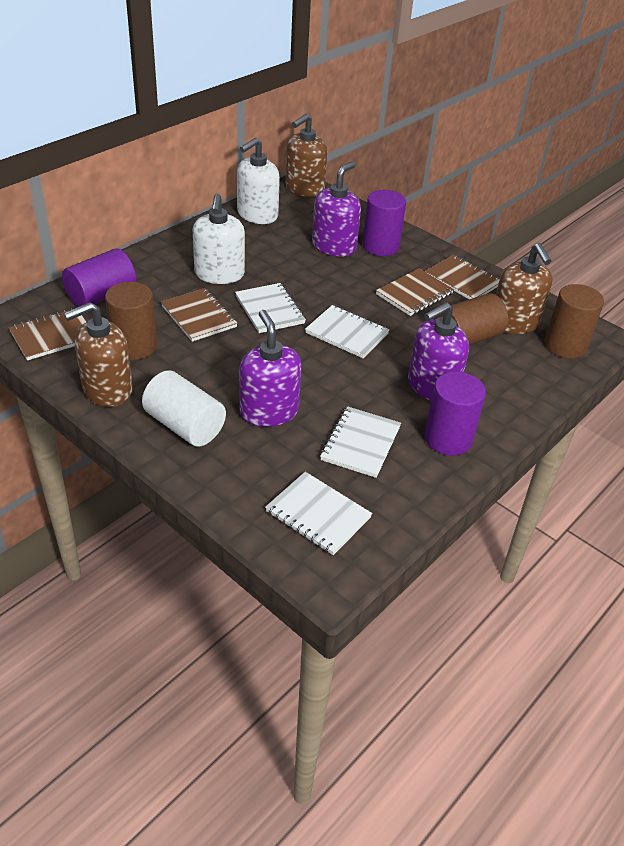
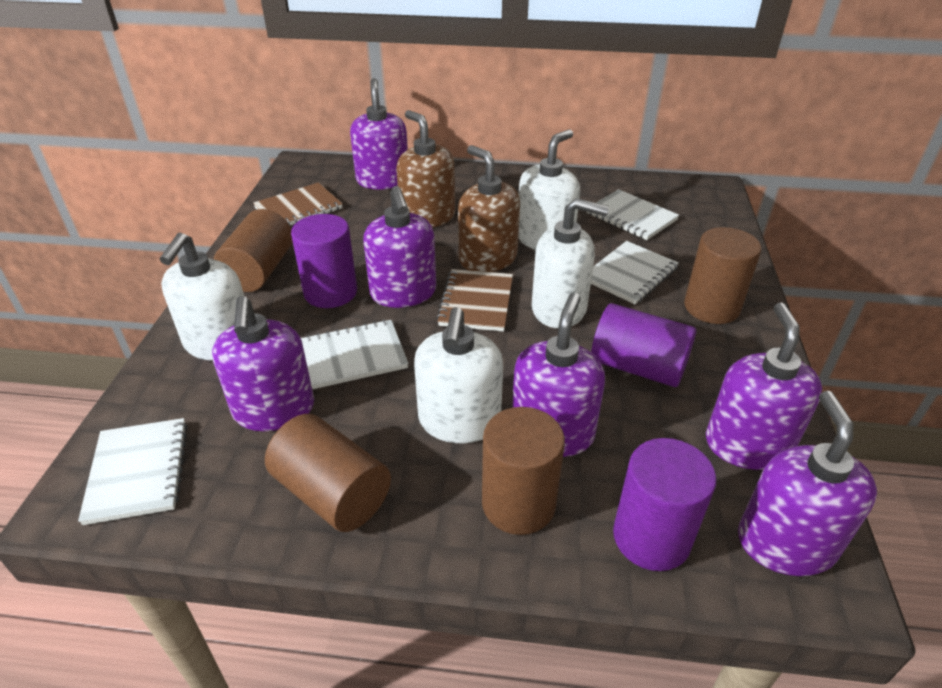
brown cylinder: 3 -> 4
brown notebook: 4 -> 2
brown soap dispenser: 3 -> 2
purple soap dispenser: 3 -> 6
white cylinder: 1 -> 0
white soap dispenser: 2 -> 4

